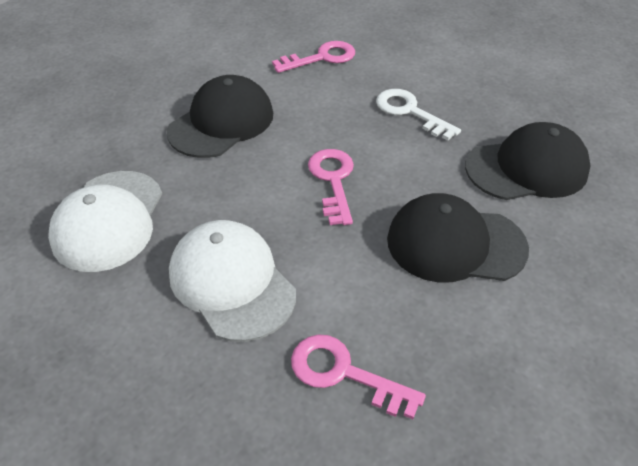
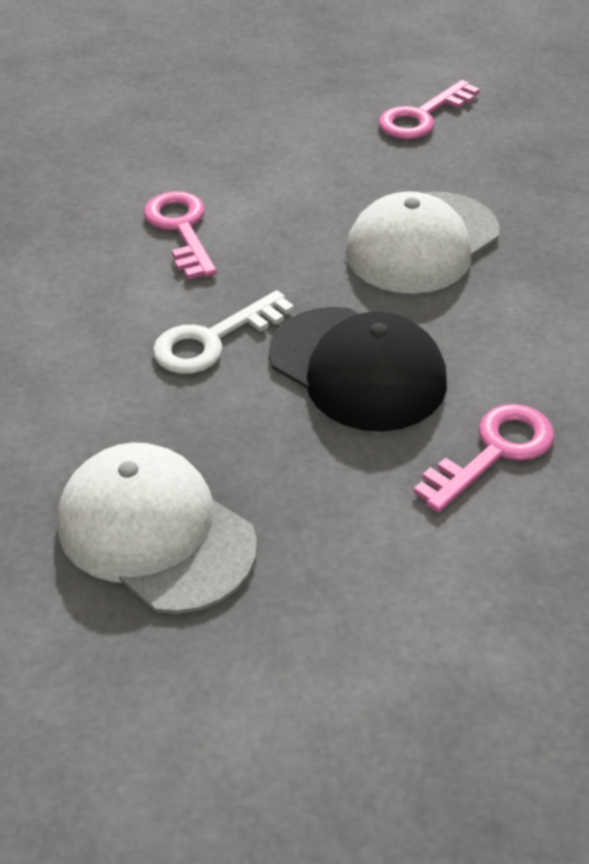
black cap: 3 -> 1

